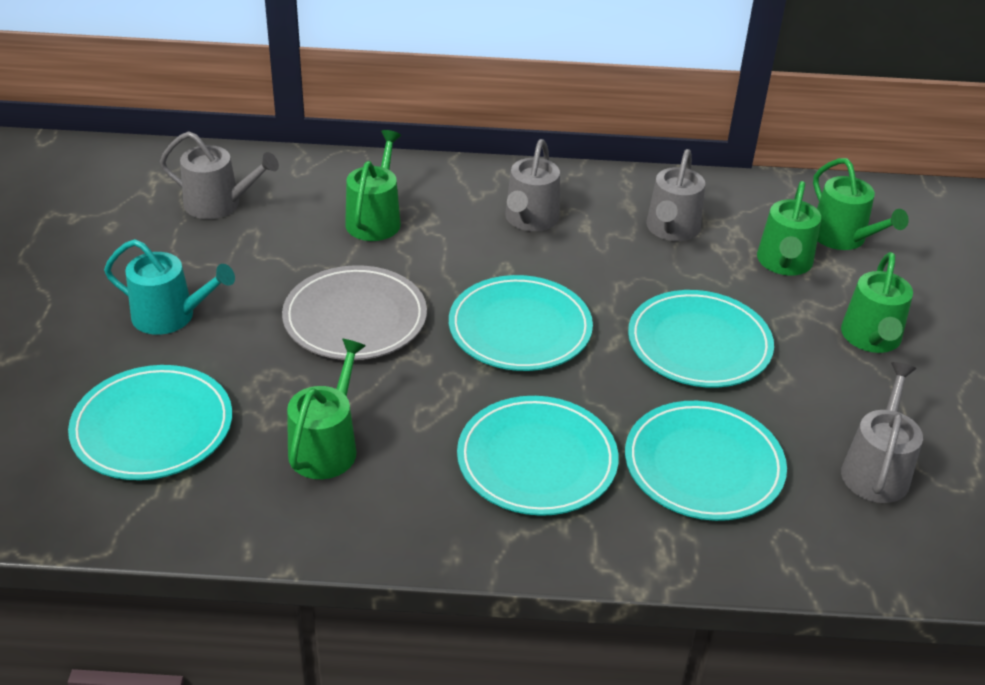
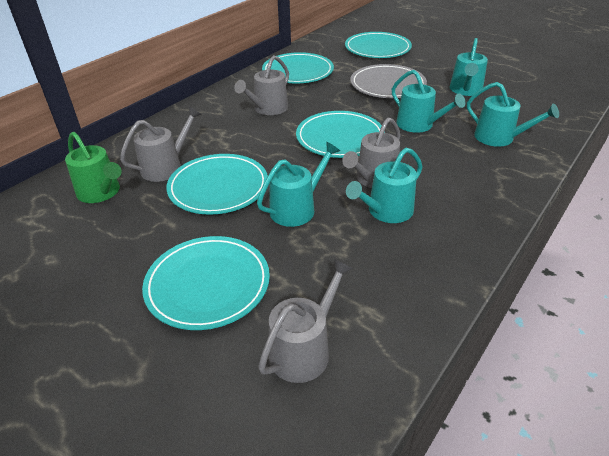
green watering can: 5 -> 1
turquoise watering can: 1 -> 5

